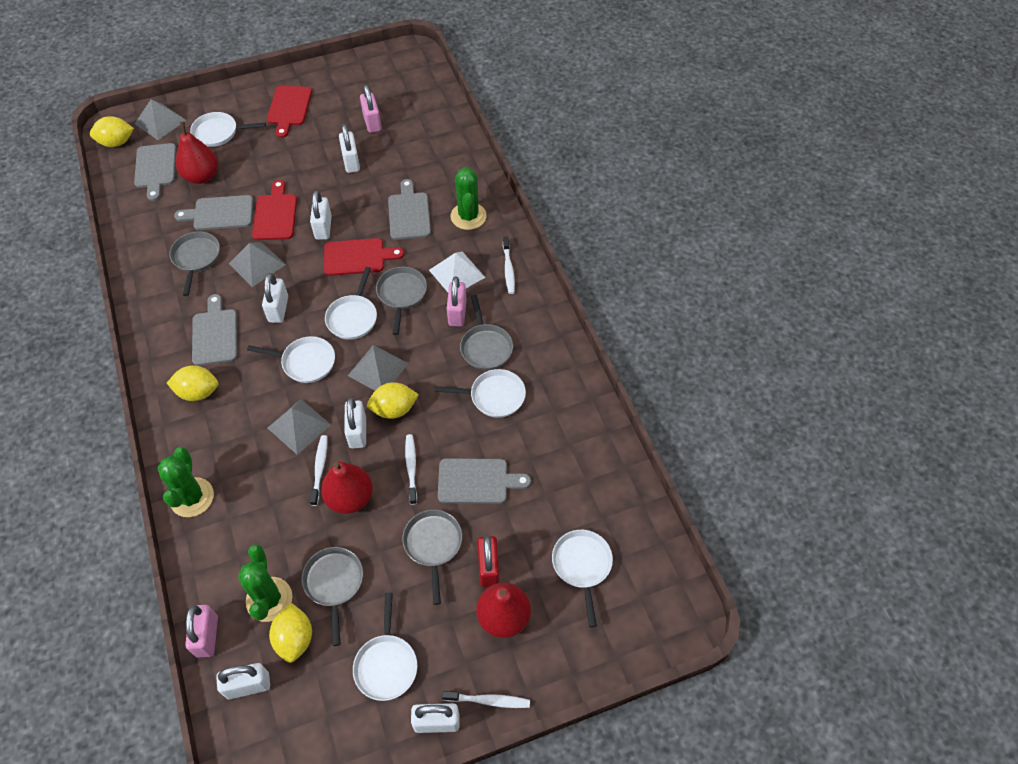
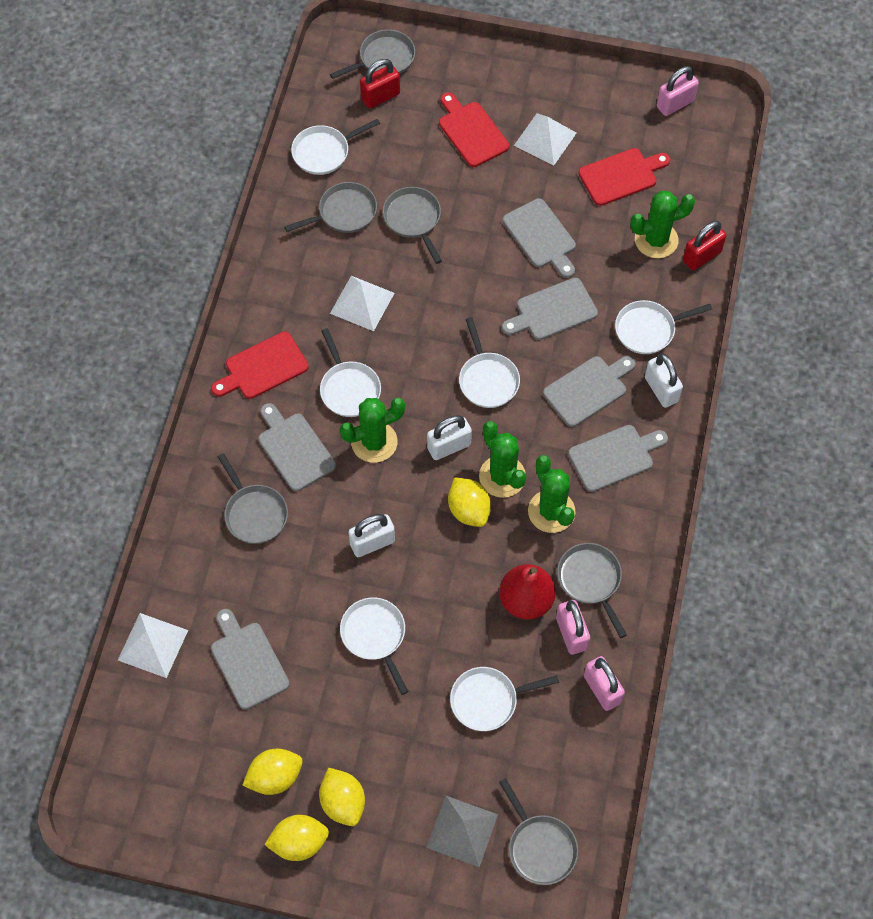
green cactus: 3 -> 4
grey cutting board: 5 -> 6
grey pan: 5 -> 6
grey pyramid: 4 -> 1
red padlock: 1 -> 2
red pear: 3 -> 1
white padlock: 6 -> 3
white pyramid: 1 -> 3
white toothbrush: 4 -> 0

